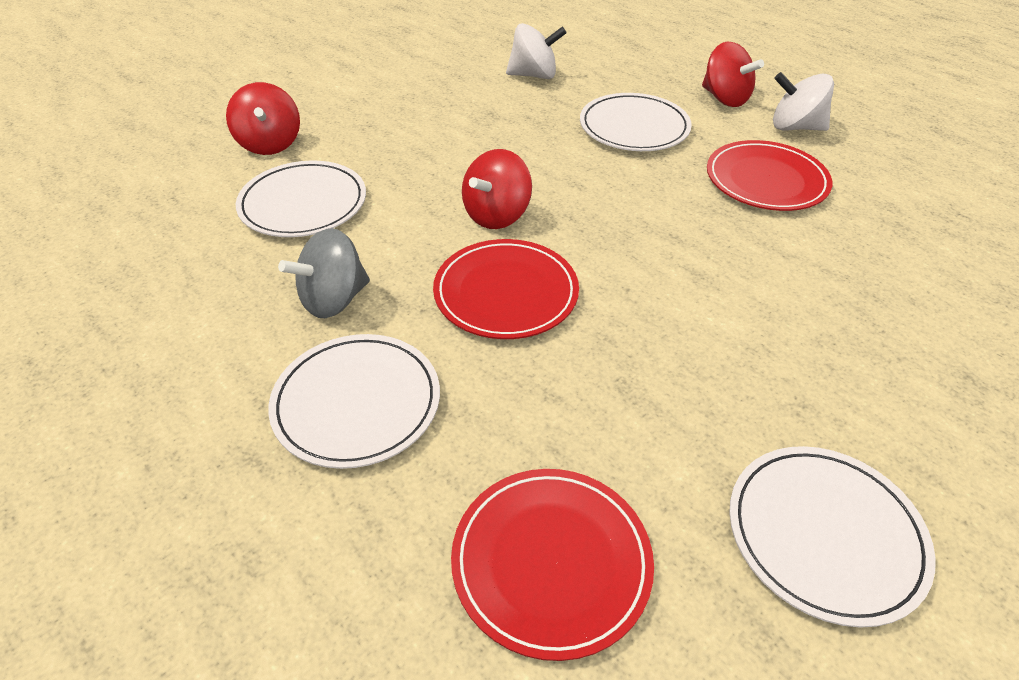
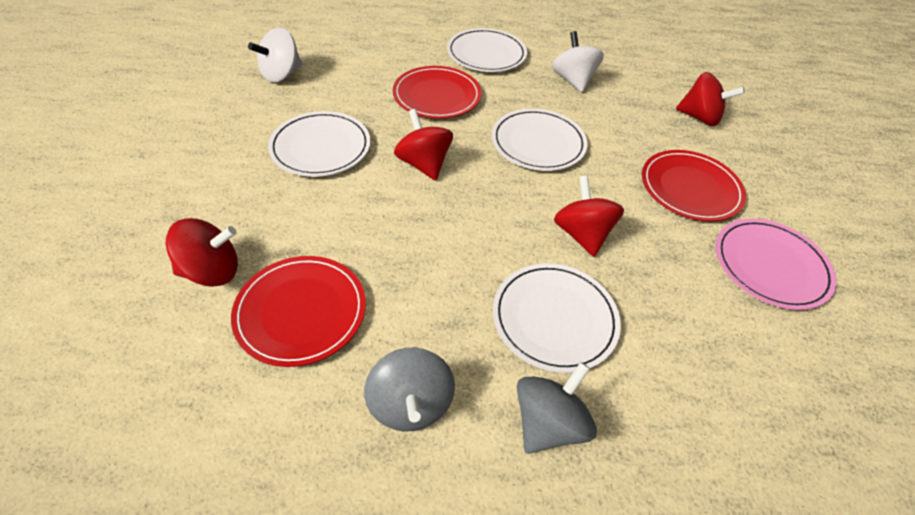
grey spinning top: 1 -> 2
pink plate: 0 -> 1
red spinning top: 3 -> 4

